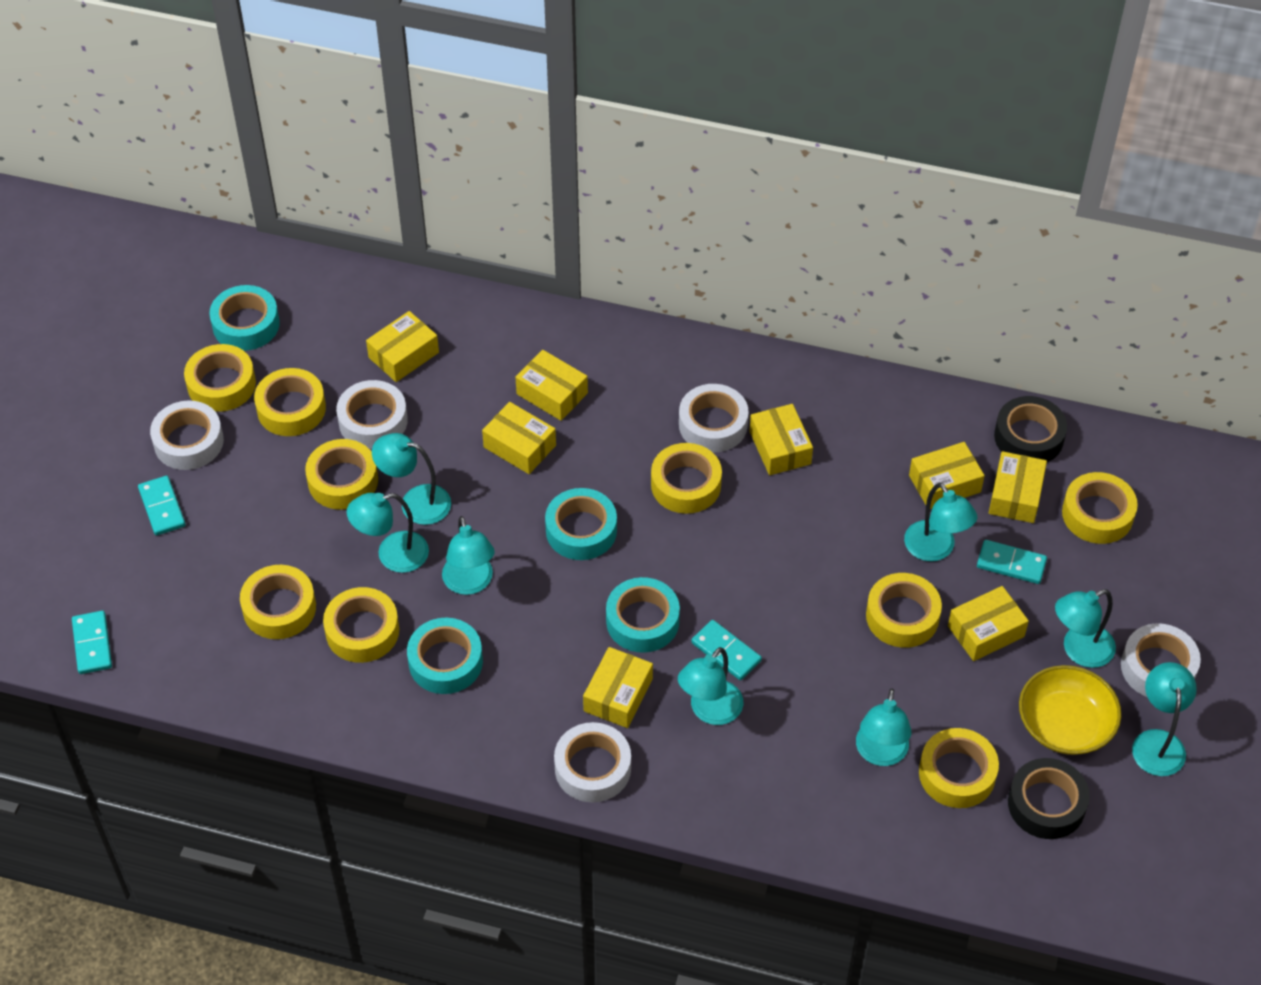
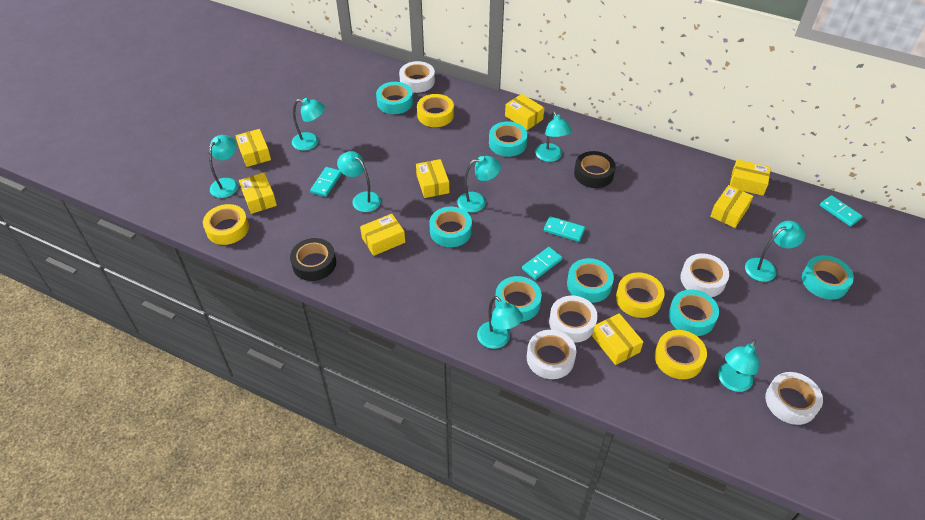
turquoise tape: 4 -> 7
yellow bowl: 1 -> 0
yellow tape: 9 -> 4

